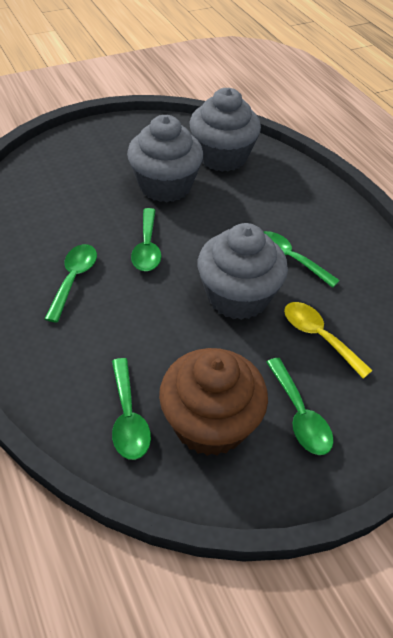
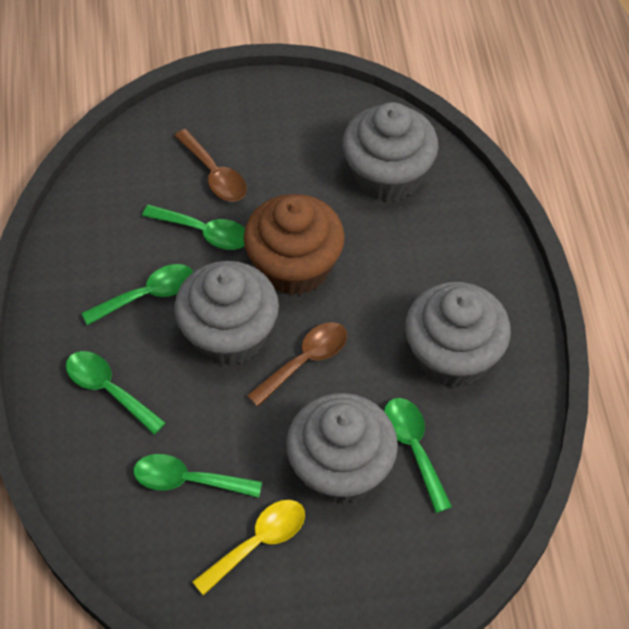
brown spoon: 0 -> 2
grey cupcake: 3 -> 4

